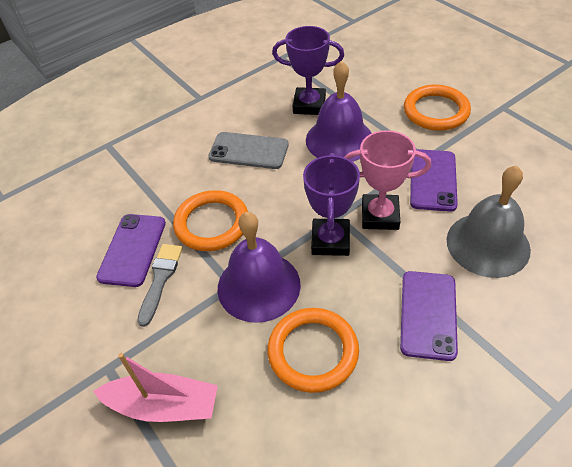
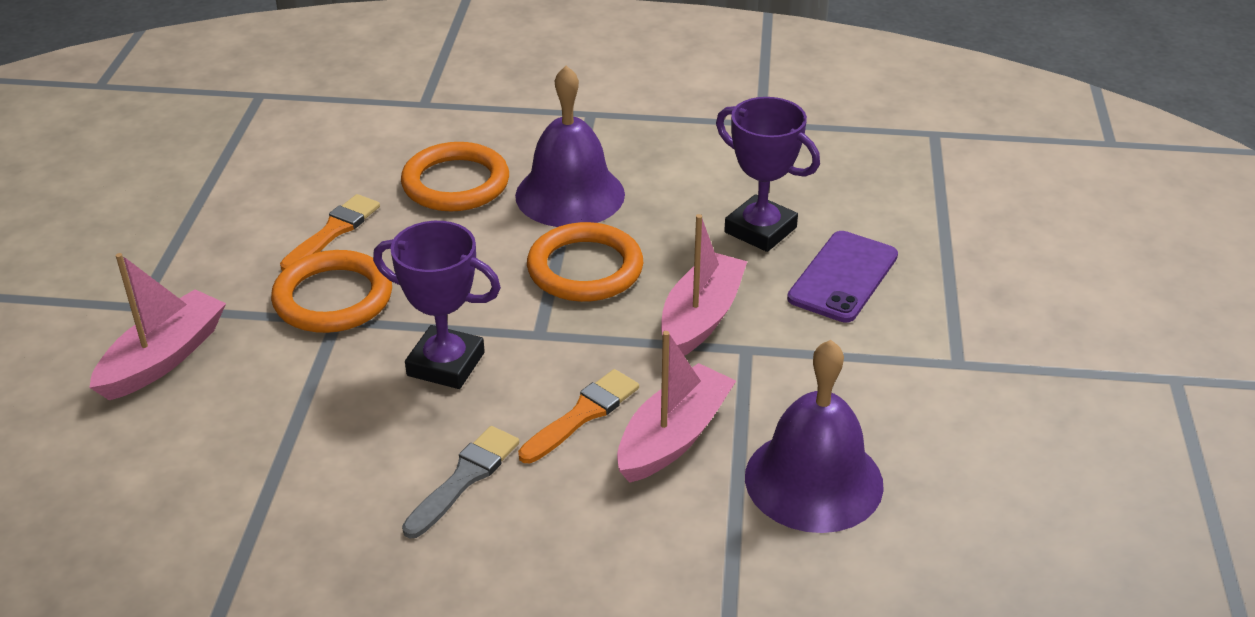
grey bell: 1 -> 0
grey phone: 1 -> 0
orange brush: 0 -> 2
pink boat: 1 -> 3
pink trophy: 1 -> 0
purple phone: 3 -> 1

